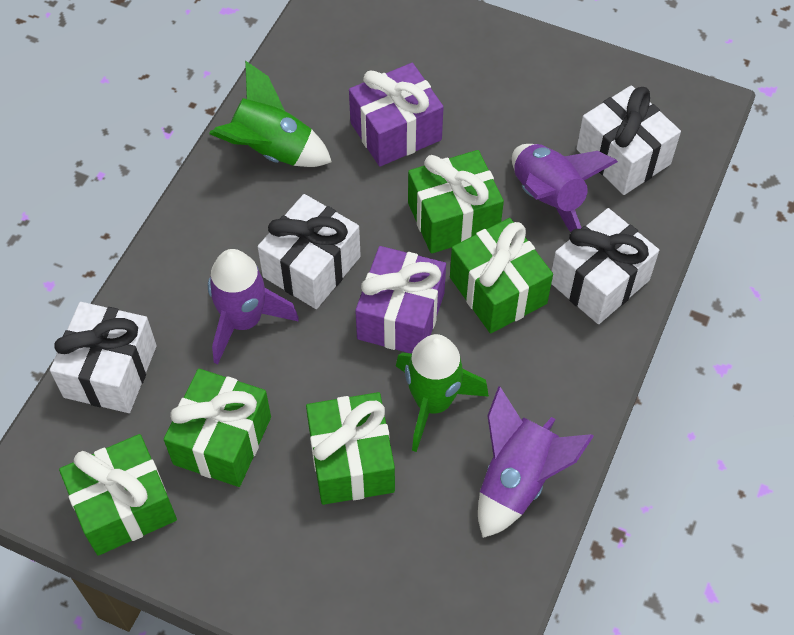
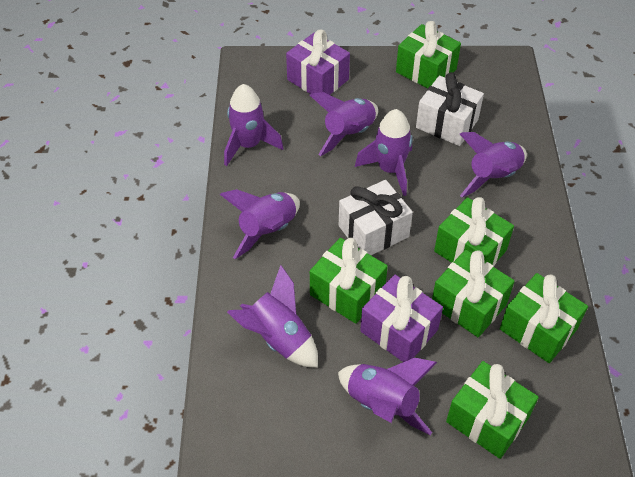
green gift: 5 -> 6
green rocket: 2 -> 0
purple rocket: 3 -> 7
white gift: 4 -> 2

